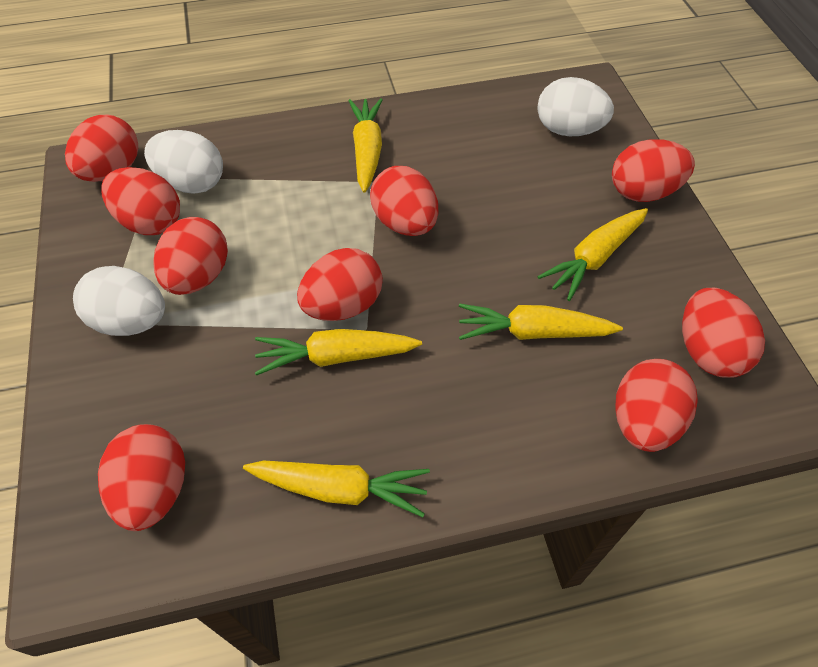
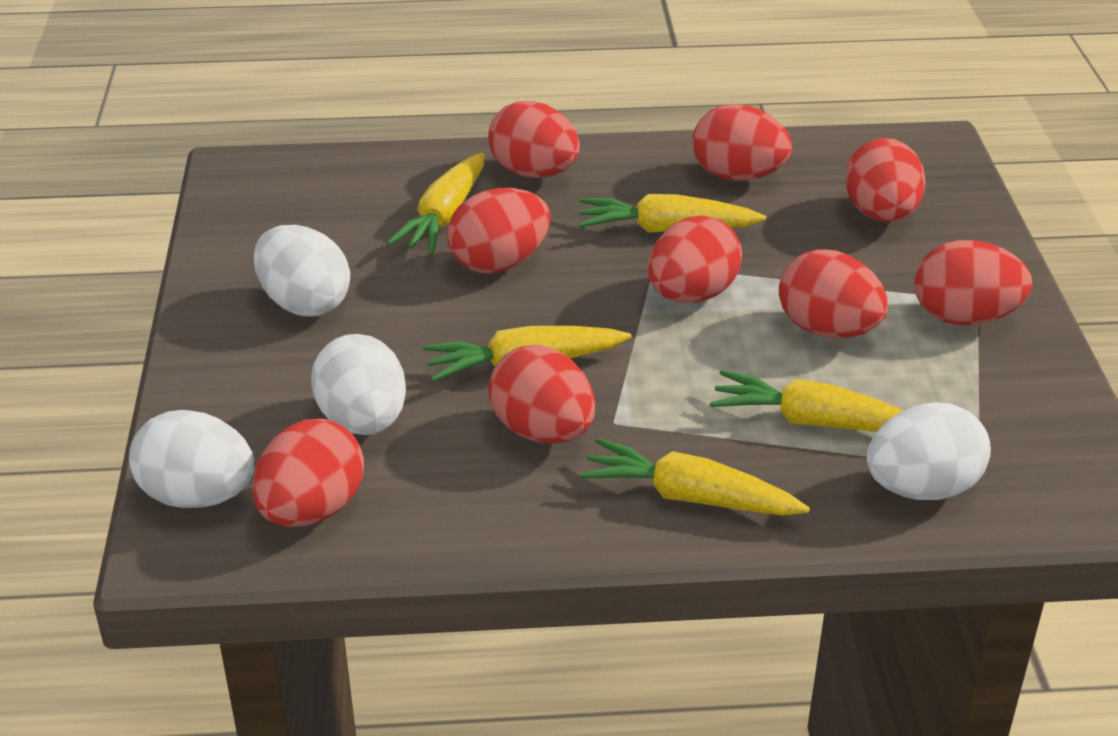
white egg: 3 -> 4

